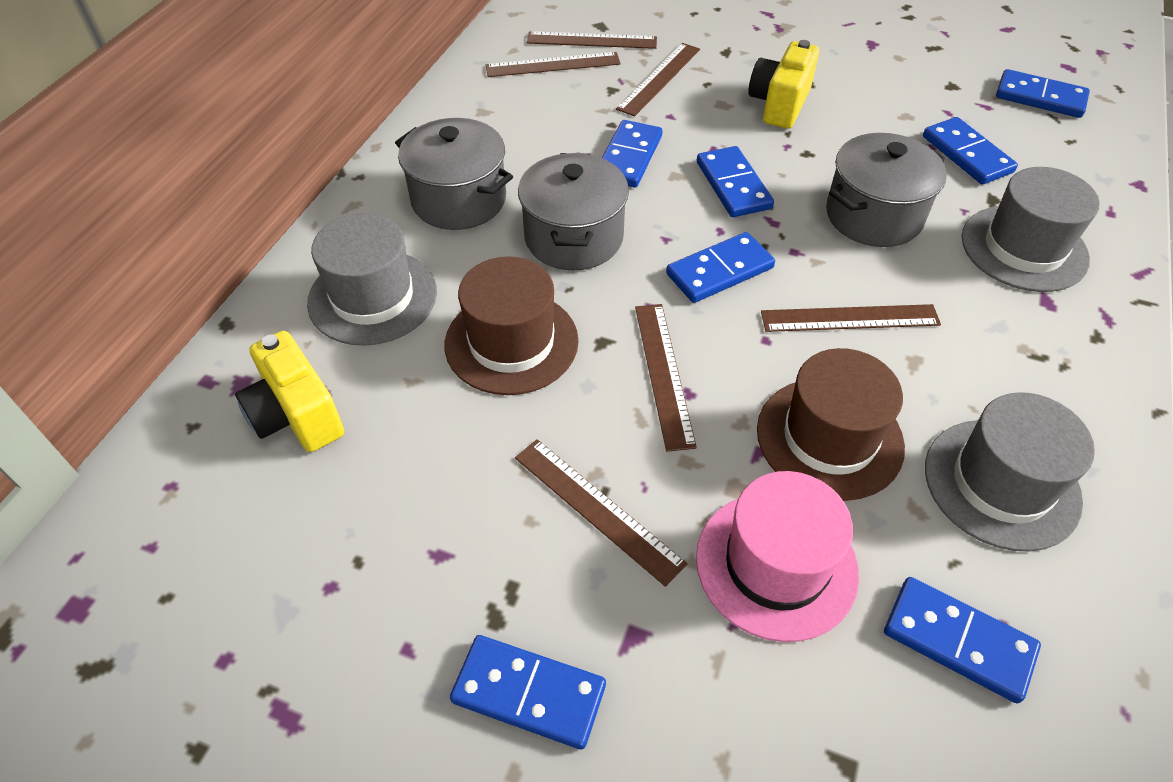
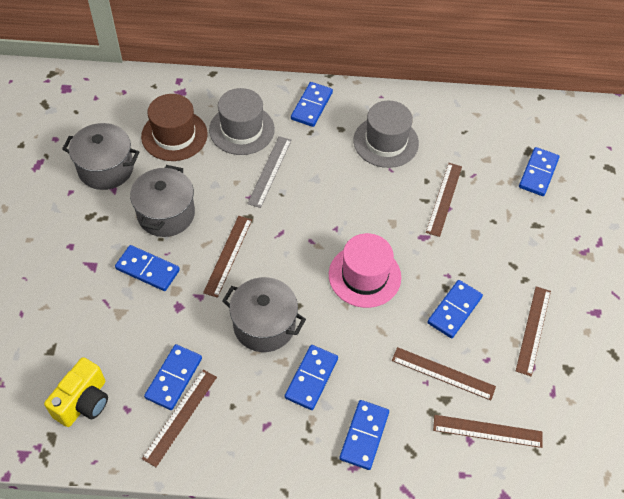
brown hat: 2 -> 1
grey hat: 3 -> 2
grey ruler: 0 -> 1
yellow camera: 2 -> 1

